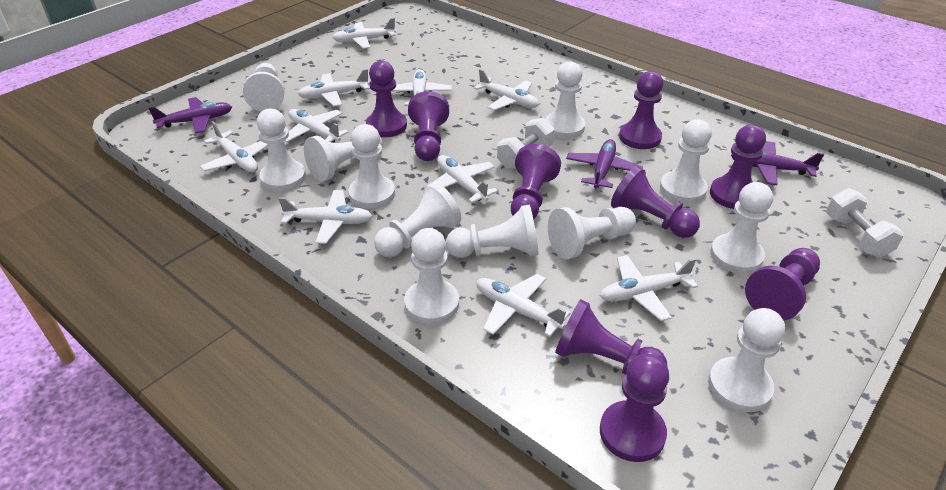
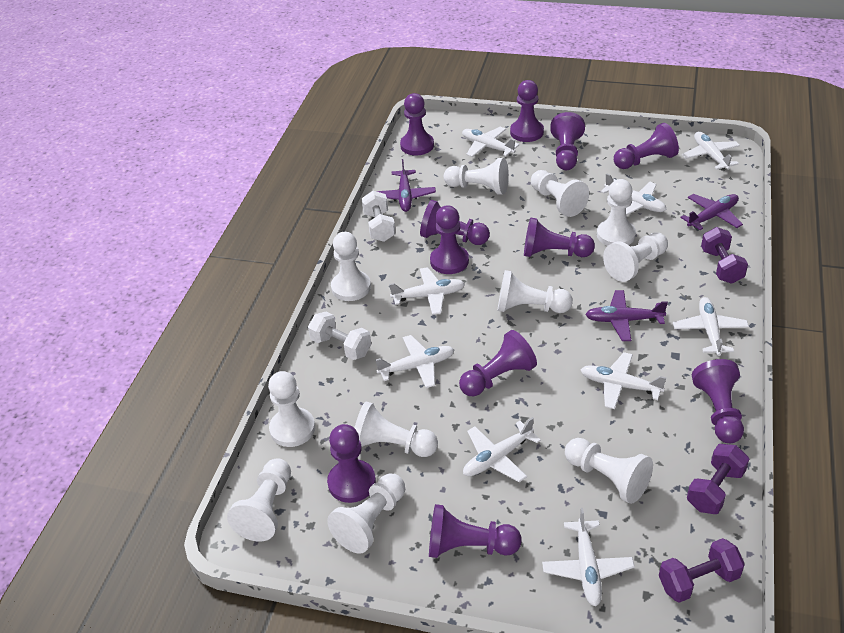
purple dumbbell: 0 -> 3
purple pawn: 9 -> 11
white pawn: 12 -> 11
white plane: 10 -> 9

